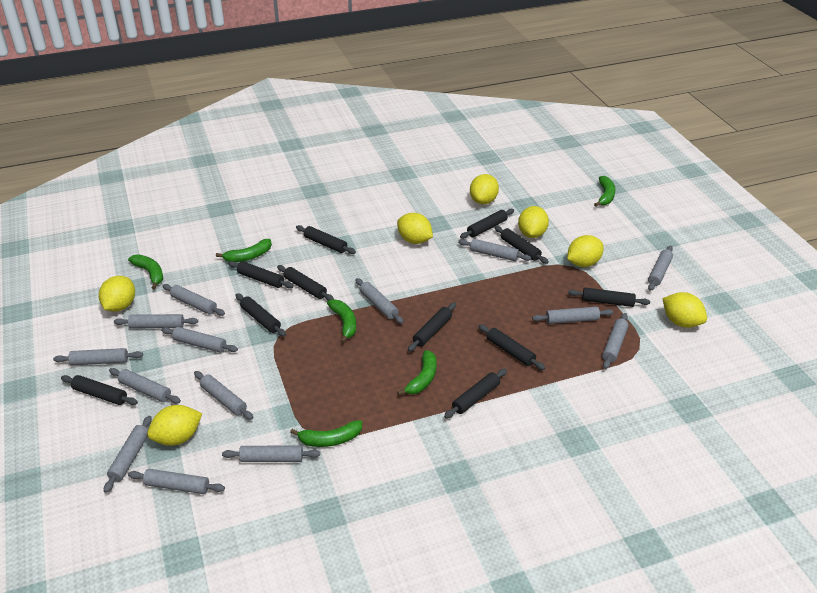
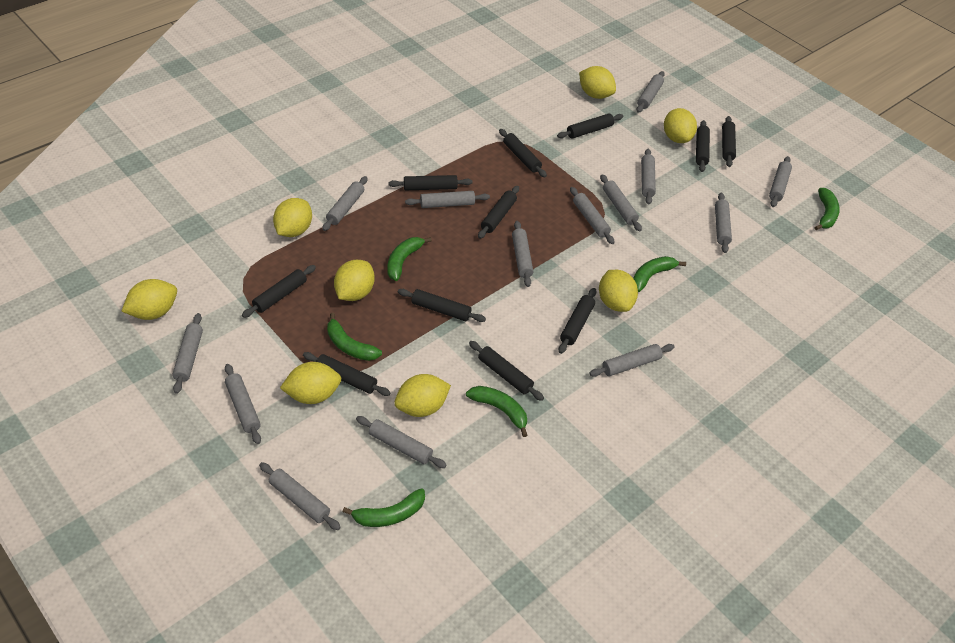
yellow lemon: 7 -> 8

